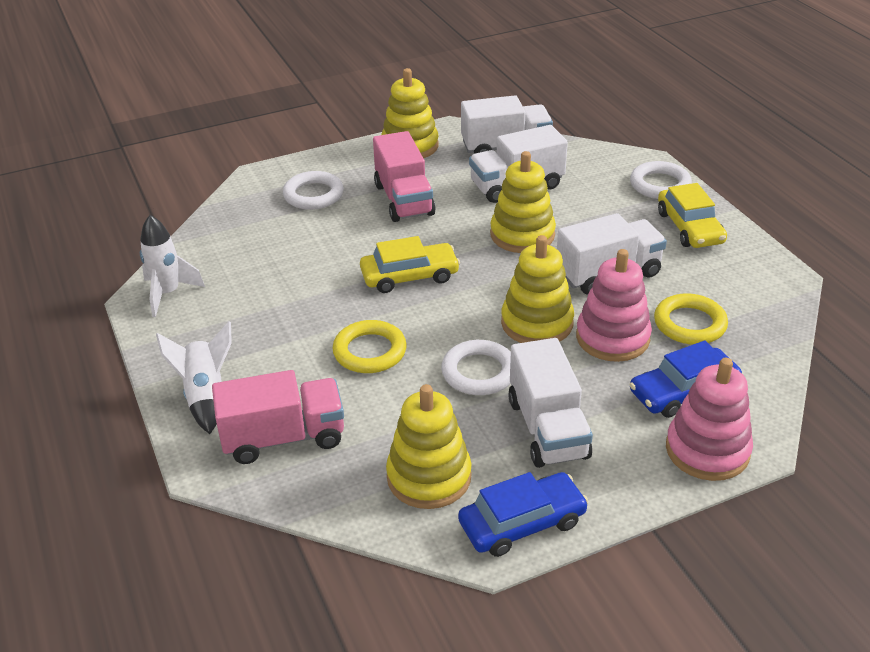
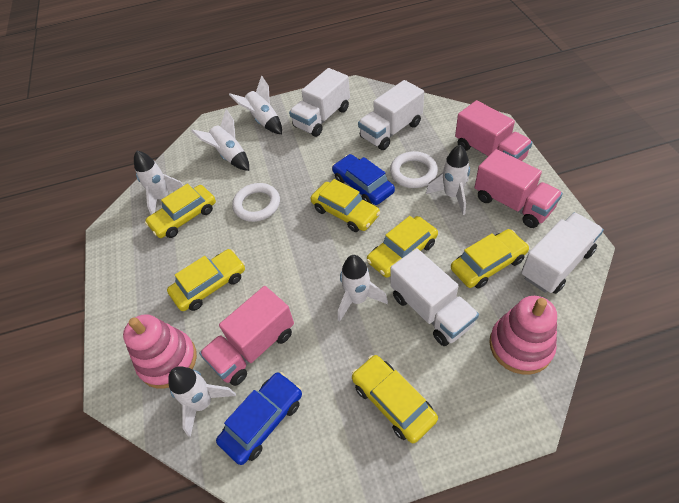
pink truck: 2 -> 3
white ring: 3 -> 2
white rocket: 2 -> 6
yellow car: 2 -> 6
yellow ring: 2 -> 0
yellow stacking toy: 4 -> 0

